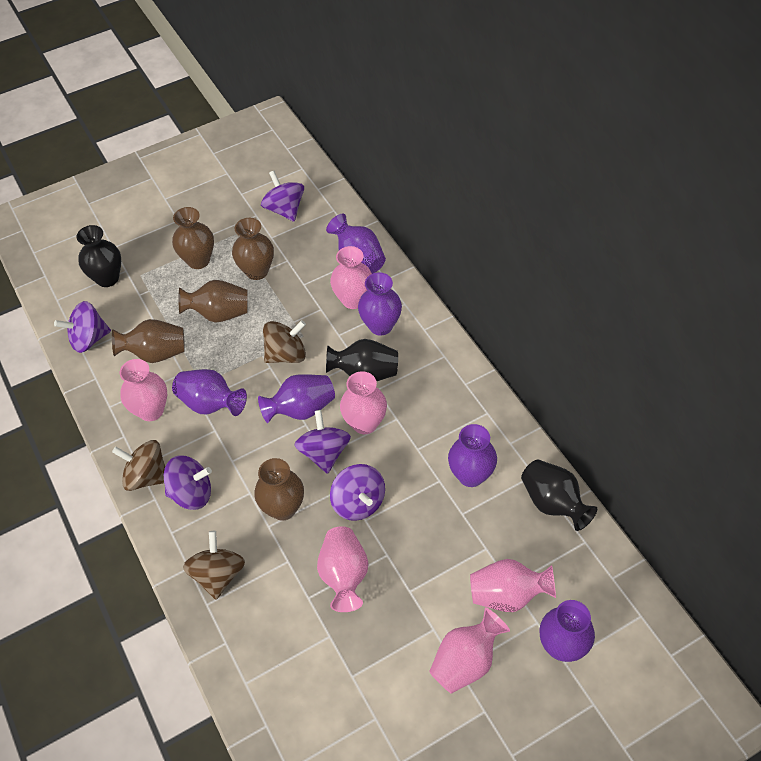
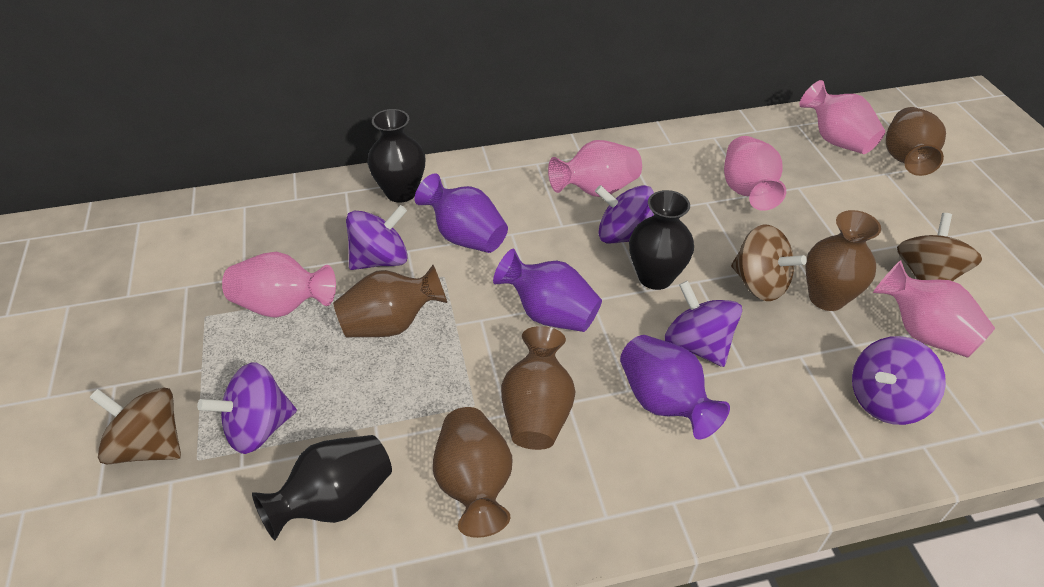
pink vase: 6 -> 5
purple vase: 6 -> 3

